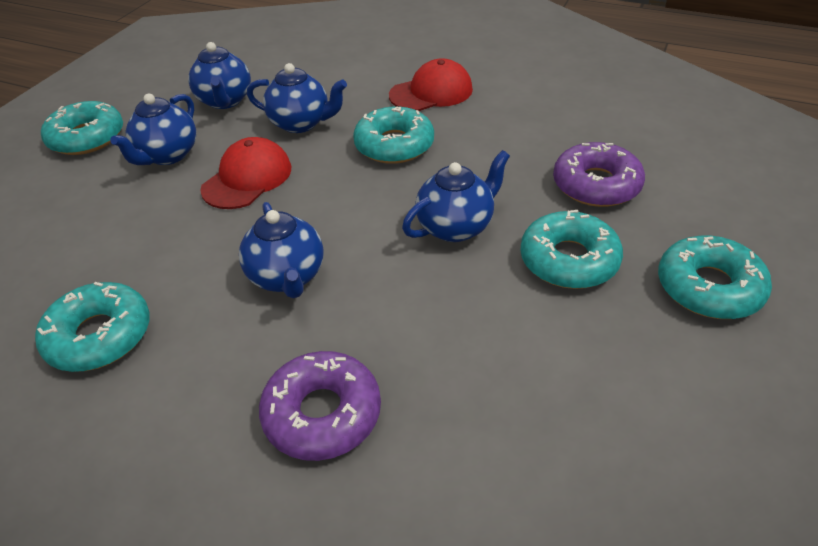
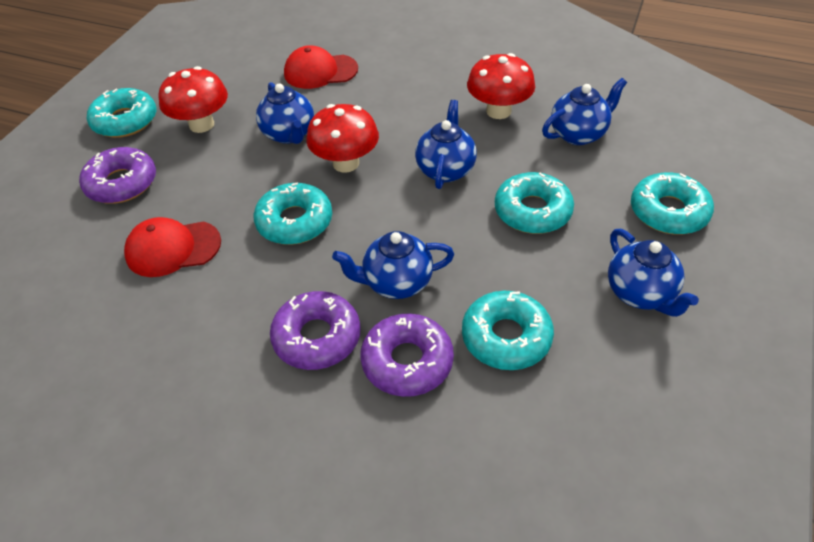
purple donut: 2 -> 3
red mushroom: 0 -> 3

